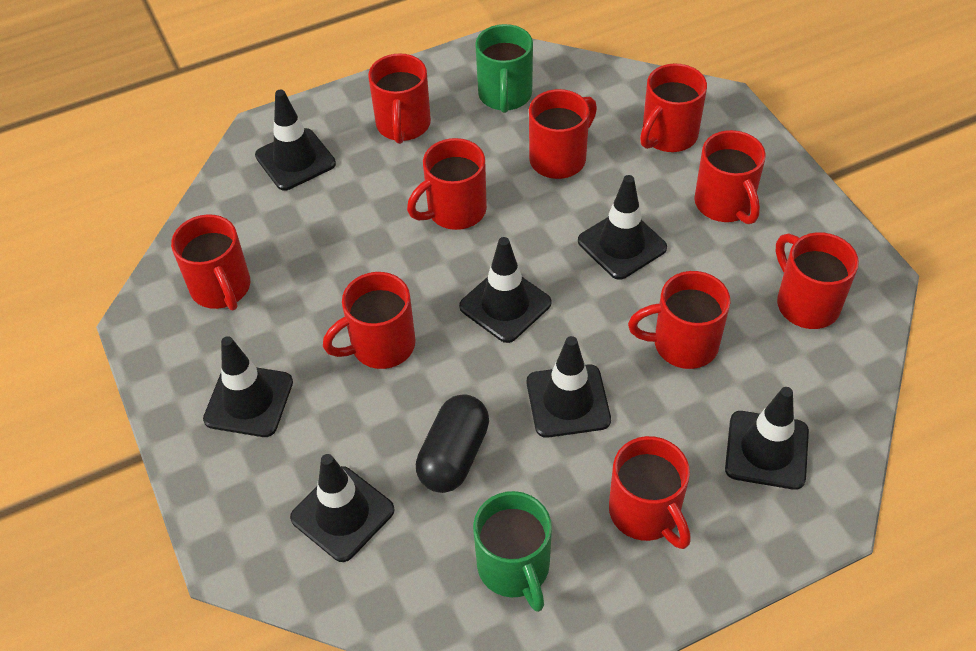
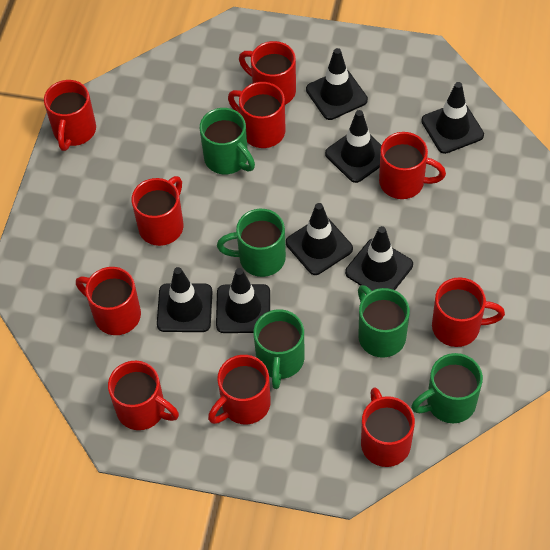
black capsule: 1 -> 0
green mug: 2 -> 5

